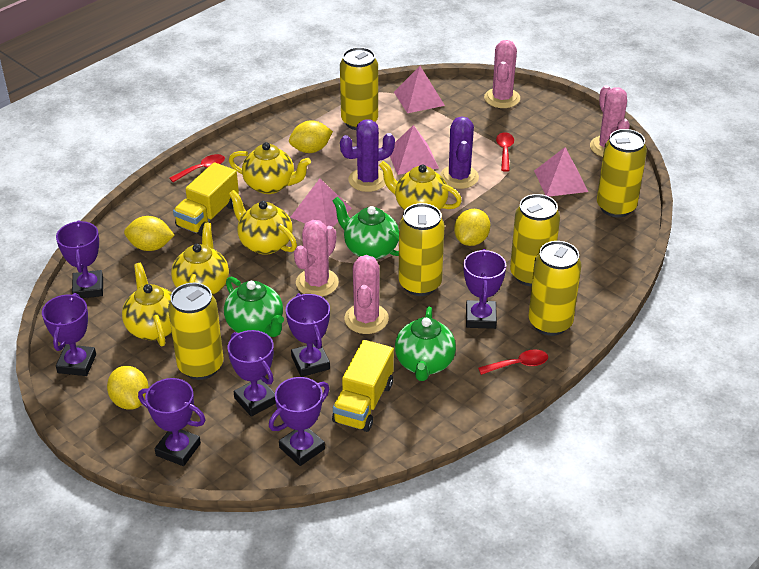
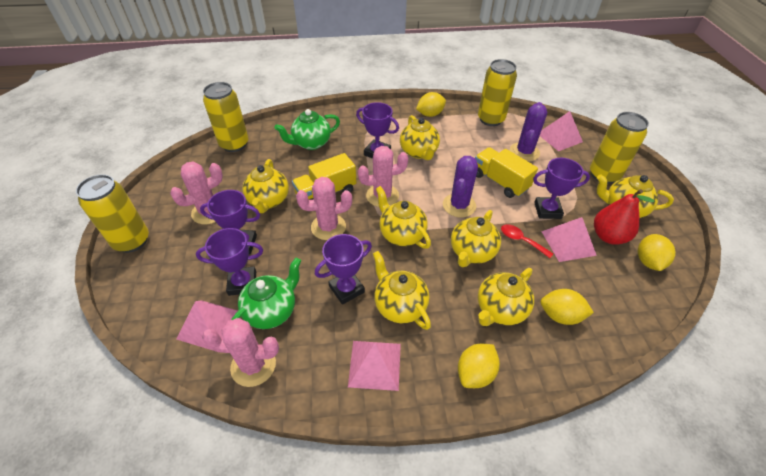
green teapot: 3 -> 2
purple trophy: 7 -> 5
red pear: 0 -> 1
red spoon: 3 -> 1
yellow can: 6 -> 4
yellow teapot: 5 -> 7

